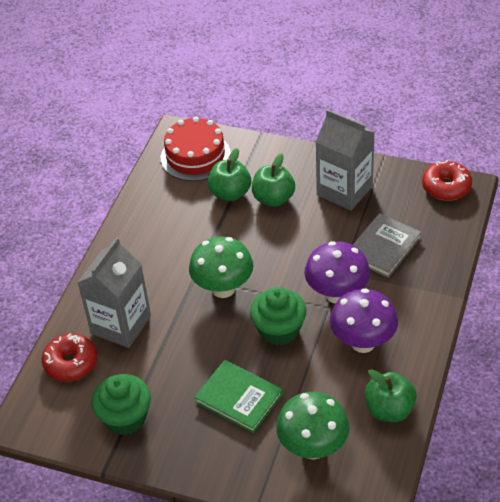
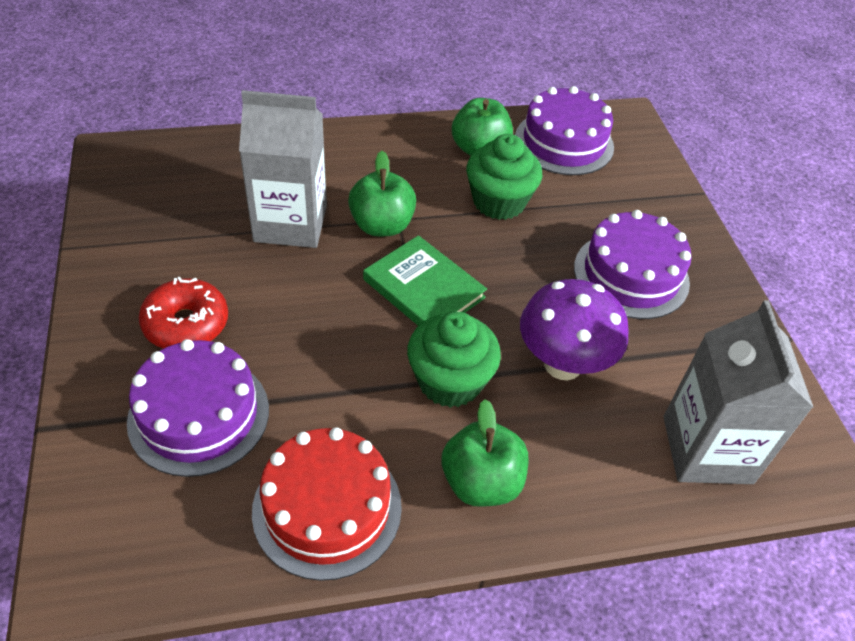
green mushroom: 2 -> 0
grey book: 1 -> 0
purple cake: 0 -> 3
purple mushroom: 2 -> 1
red donut: 2 -> 1

